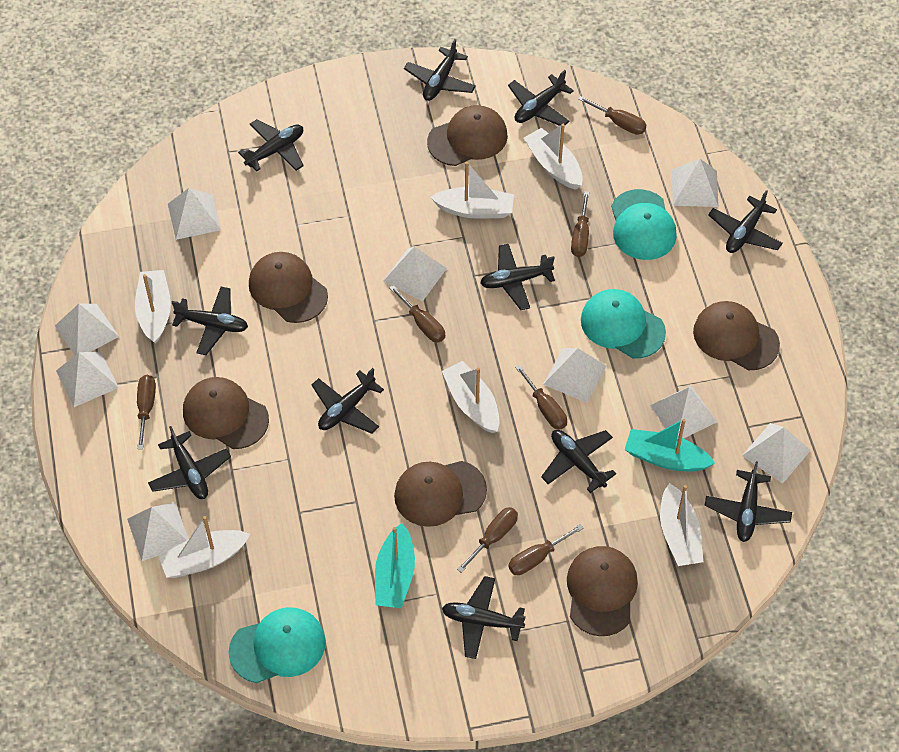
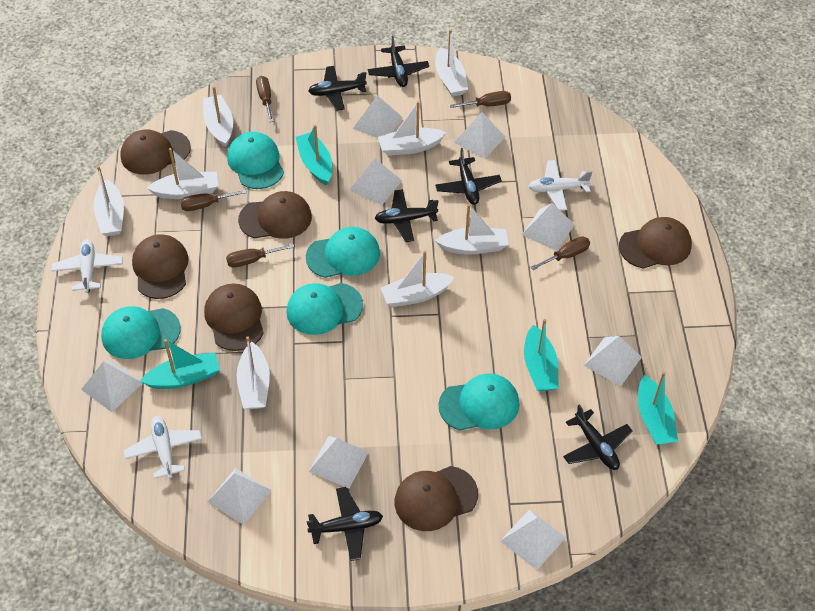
black plane: 11 -> 6
brown screwdriver: 7 -> 5
turquoise boat: 2 -> 4
turquoise cap: 3 -> 5
white boat: 6 -> 8
white plane: 0 -> 3

